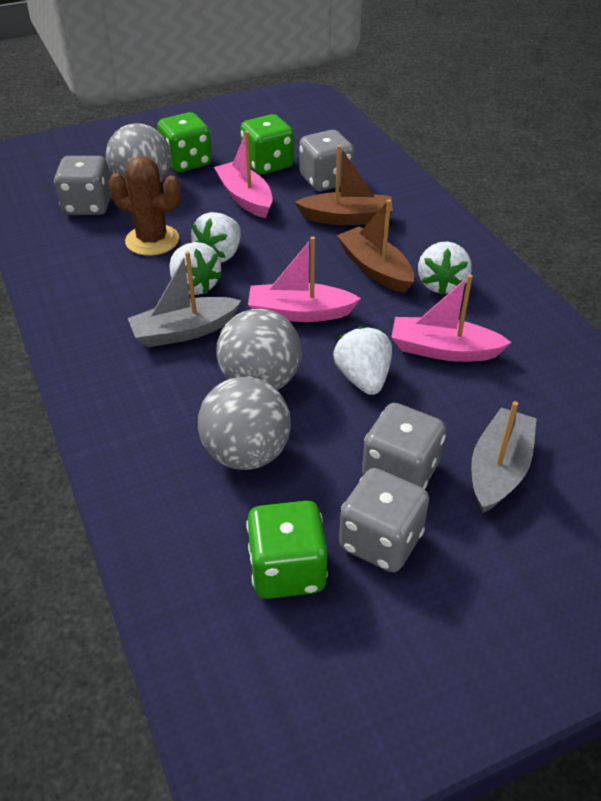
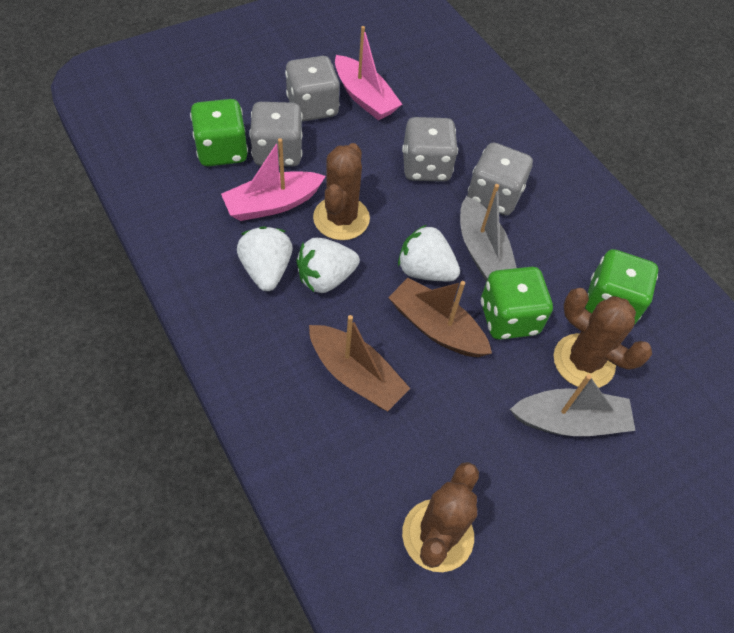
brown cactus: 1 -> 3
grey ball: 3 -> 0
pink boat: 3 -> 2
white strawberry: 4 -> 3

